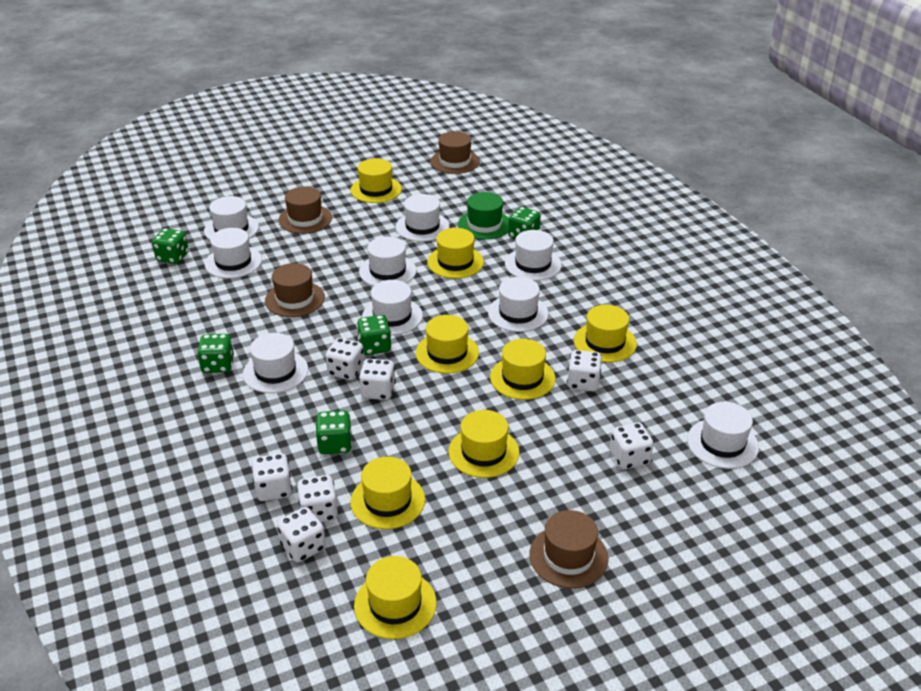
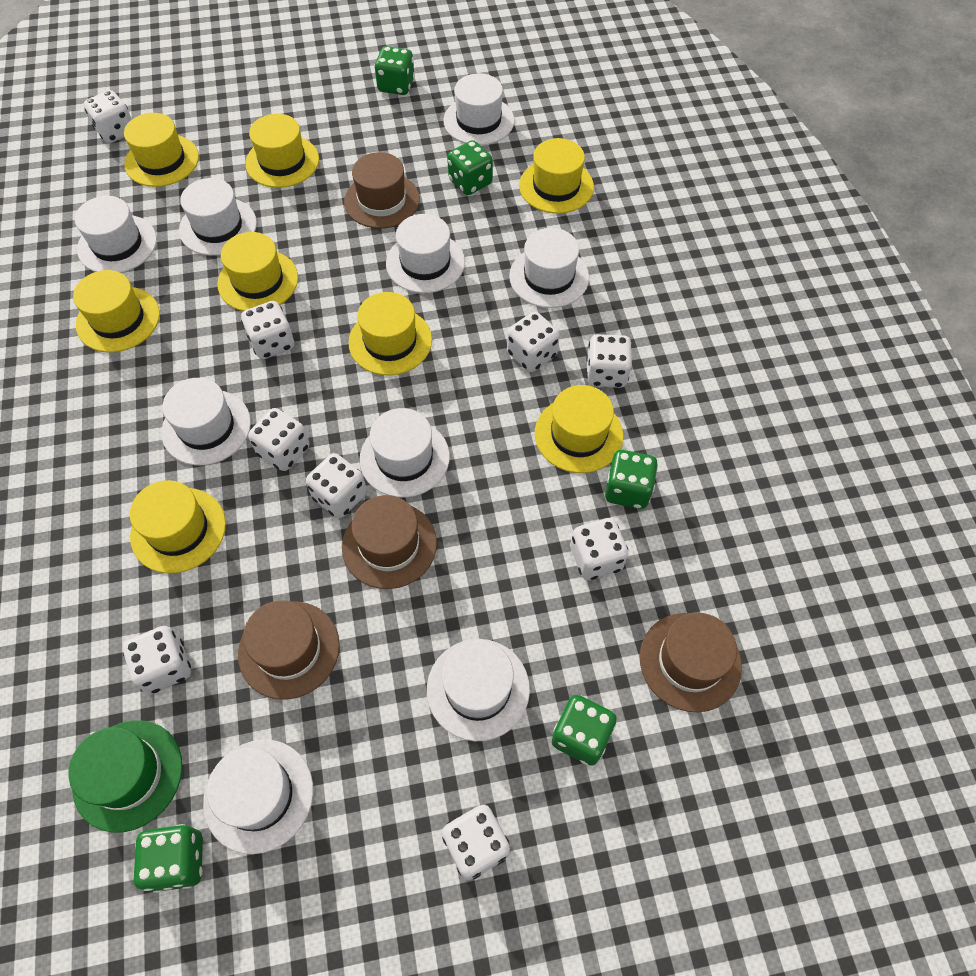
white dice: 7 -> 9

